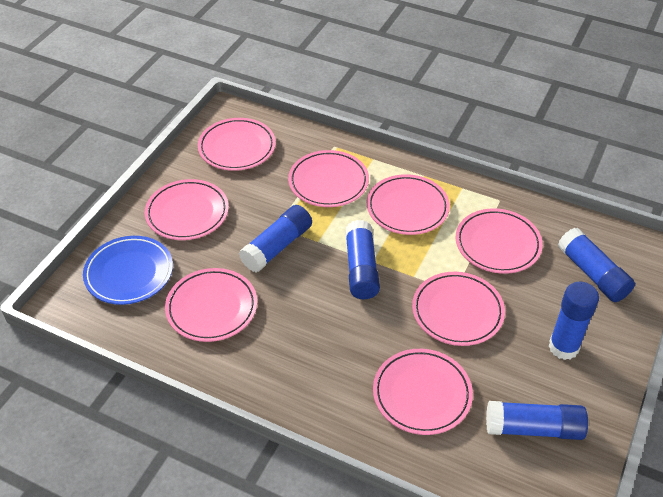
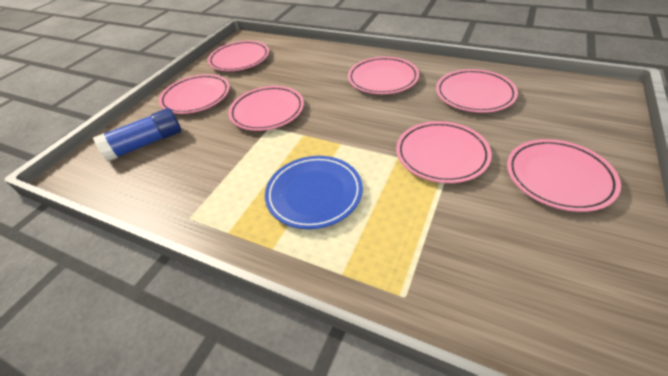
blue glue stick: 5 -> 1
pink plate: 8 -> 7

